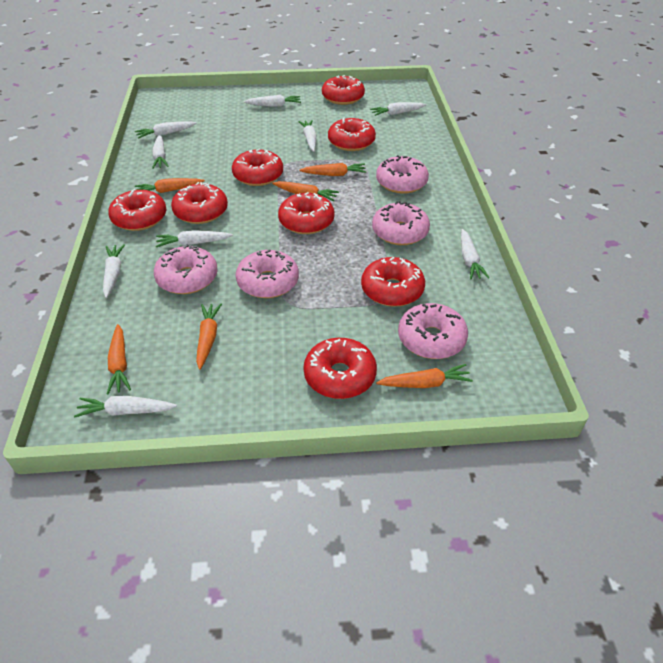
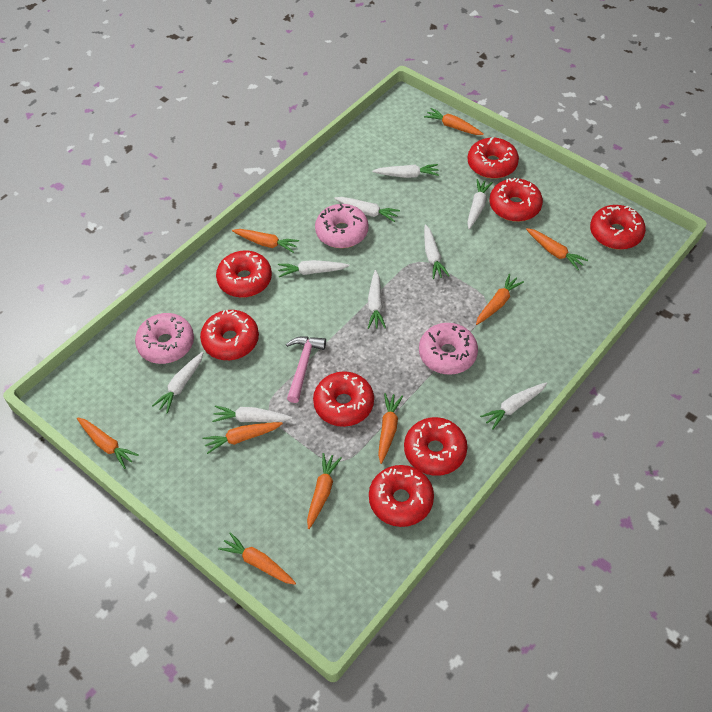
orange carrot: 6 -> 9
pink donut: 5 -> 3
pink hammer: 0 -> 1

